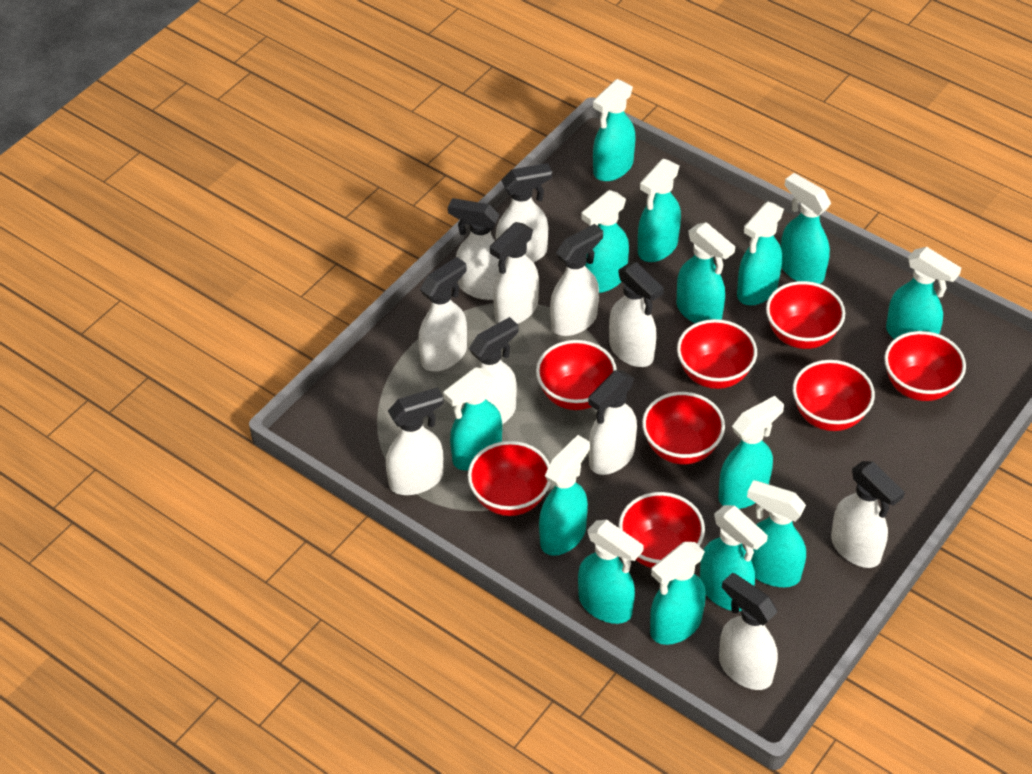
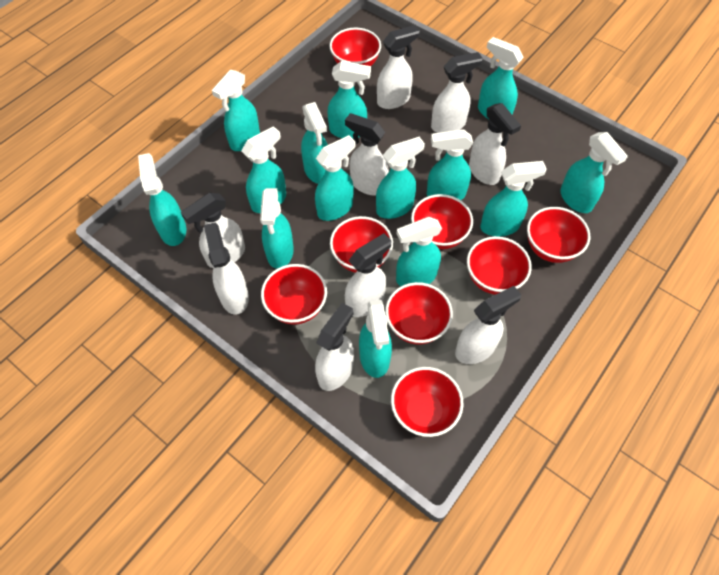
white spray bottle: 11 -> 9

